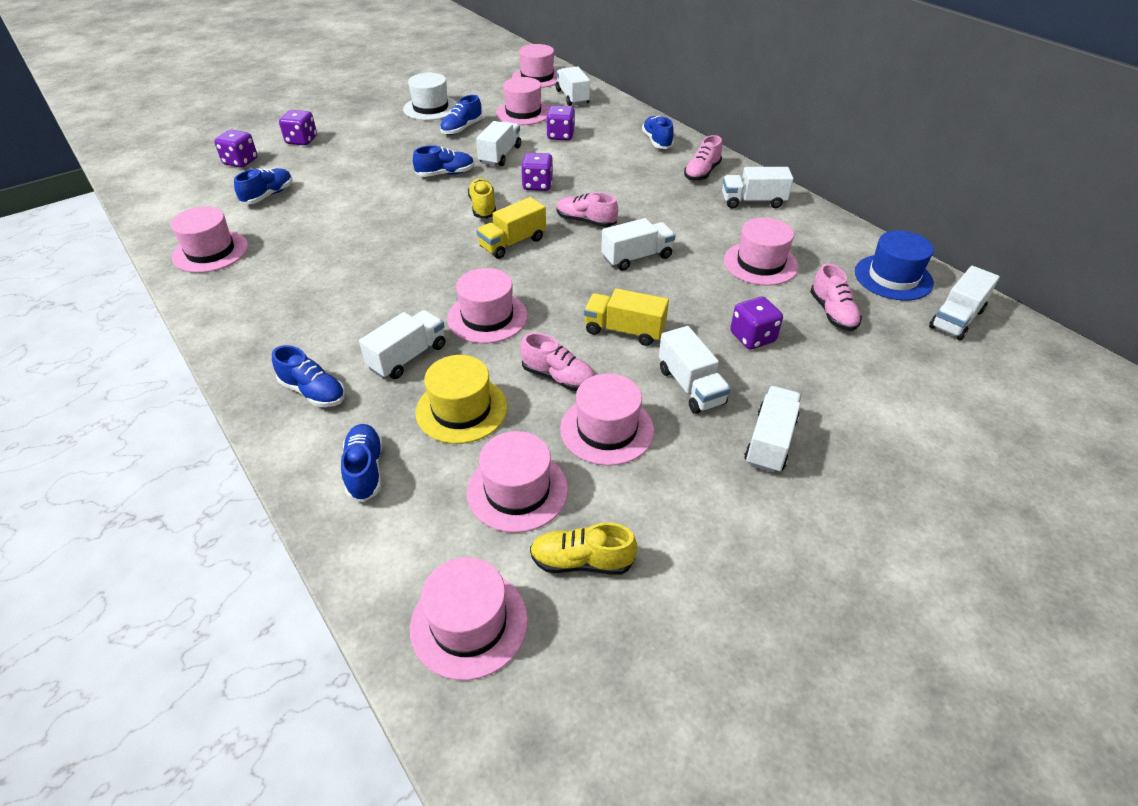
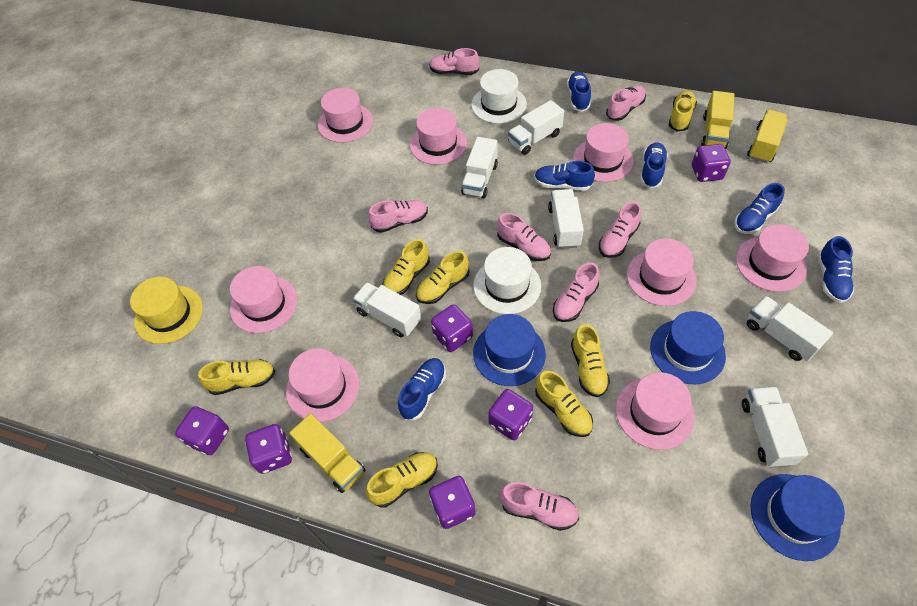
blue hat: 1 -> 3
pink shoe: 4 -> 7
purple dice: 5 -> 6
white hat: 1 -> 2
white truck: 8 -> 6
yellow shoe: 2 -> 7
yellow truck: 2 -> 3

